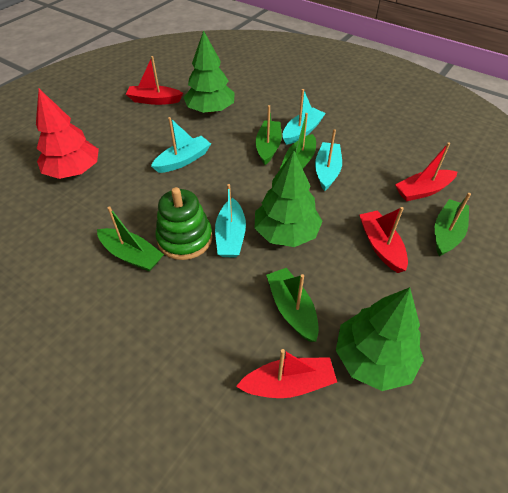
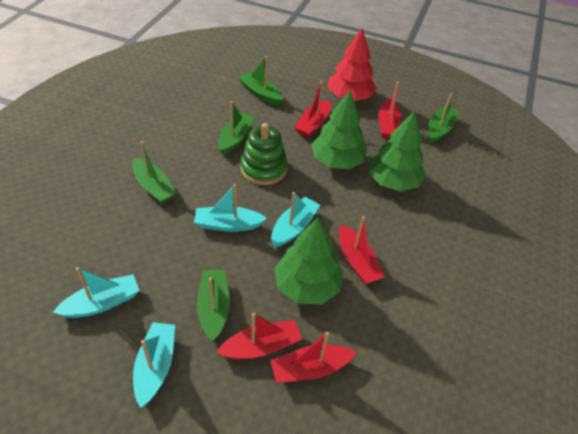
red boat: 4 -> 5

